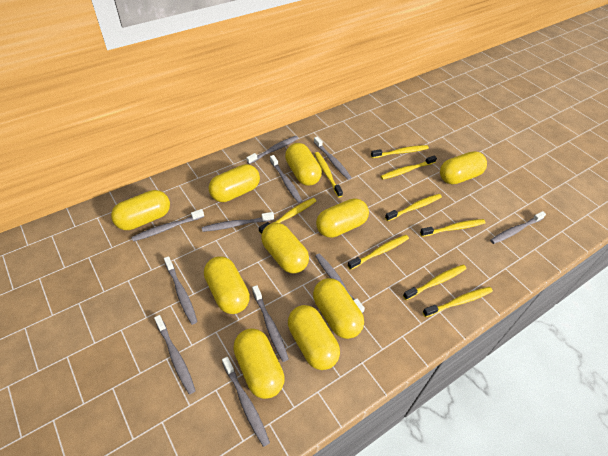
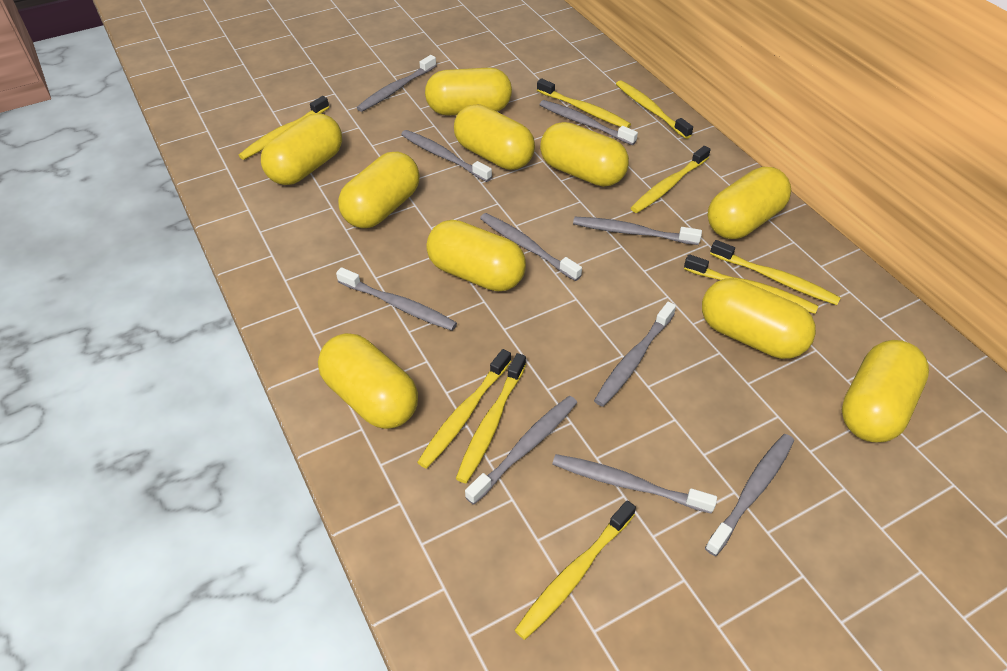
grey toothbrush: 11 -> 10

